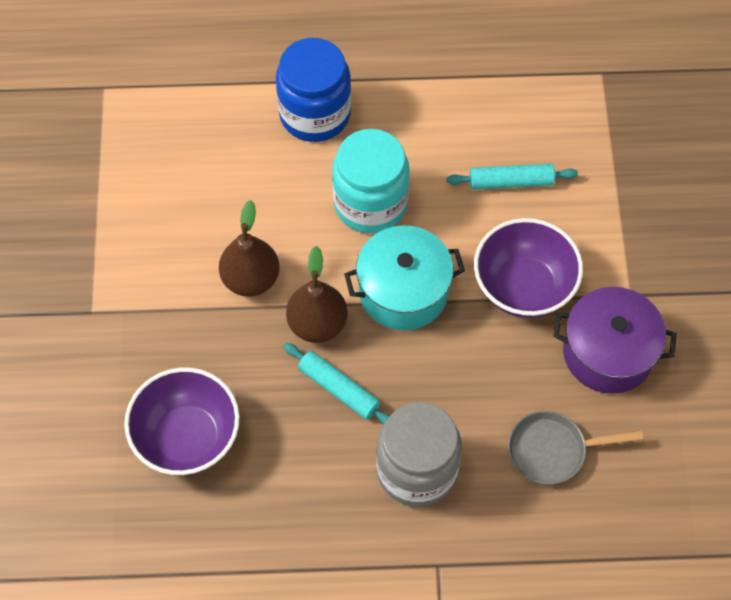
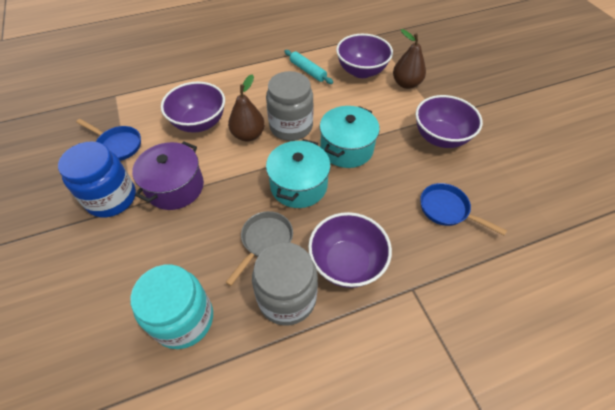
blue pan: 0 -> 2
grey jar: 1 -> 2
purple bowl: 2 -> 4
turquoise pot: 1 -> 2
turquoise rolling pin: 2 -> 1

